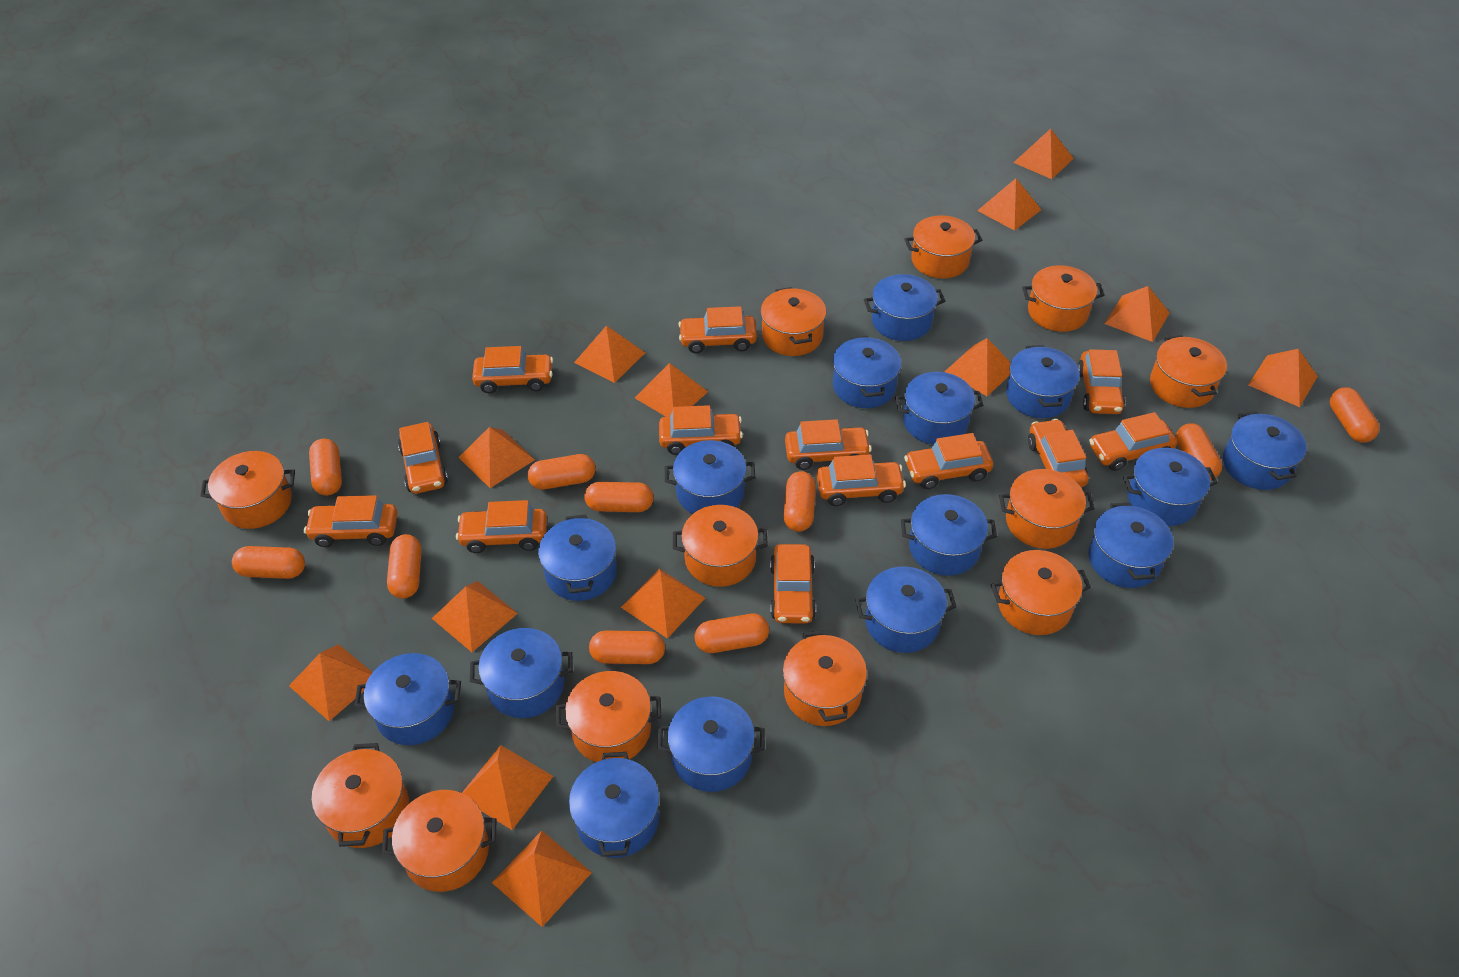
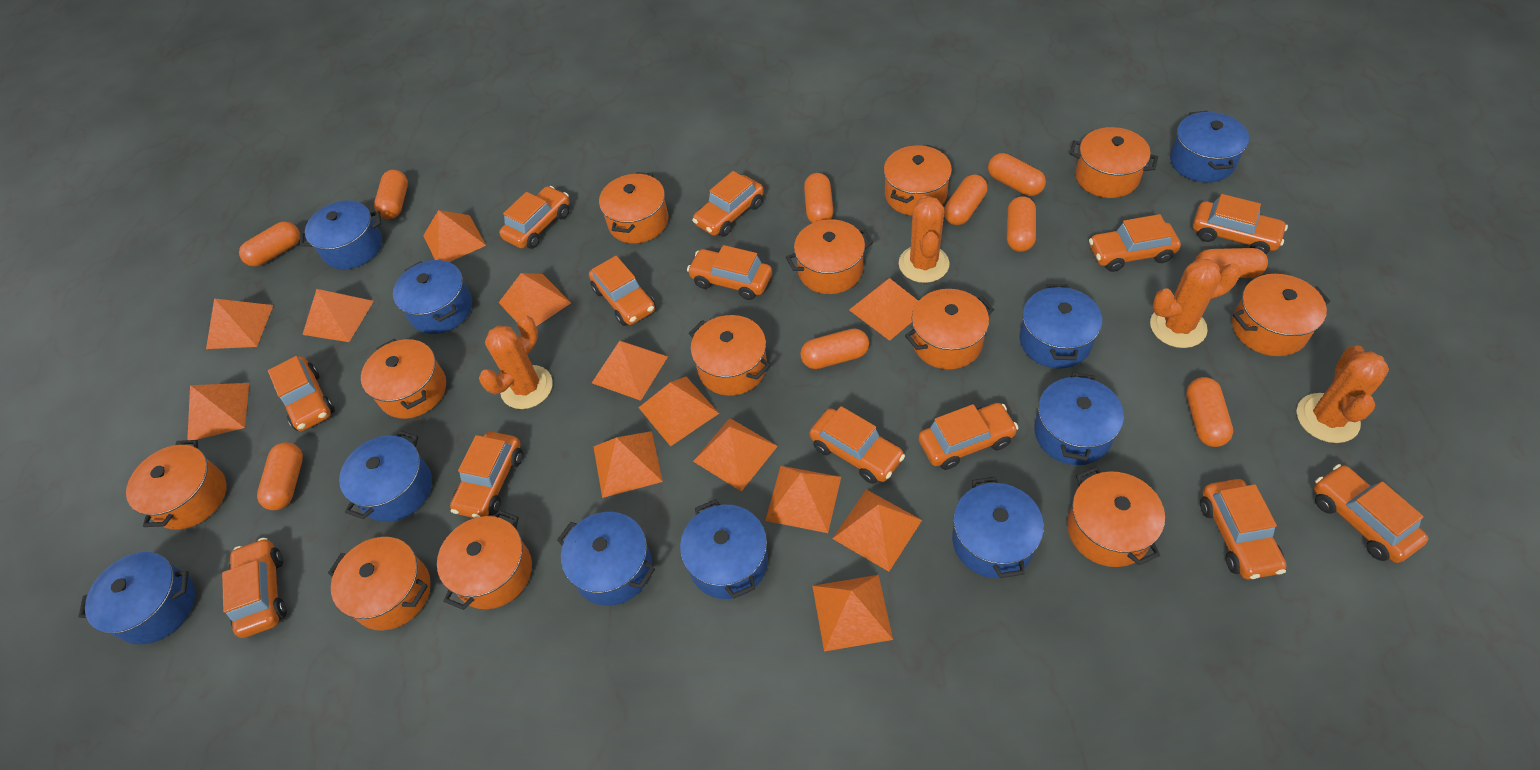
blue pot: 15 -> 10
orange cactus: 0 -> 4

